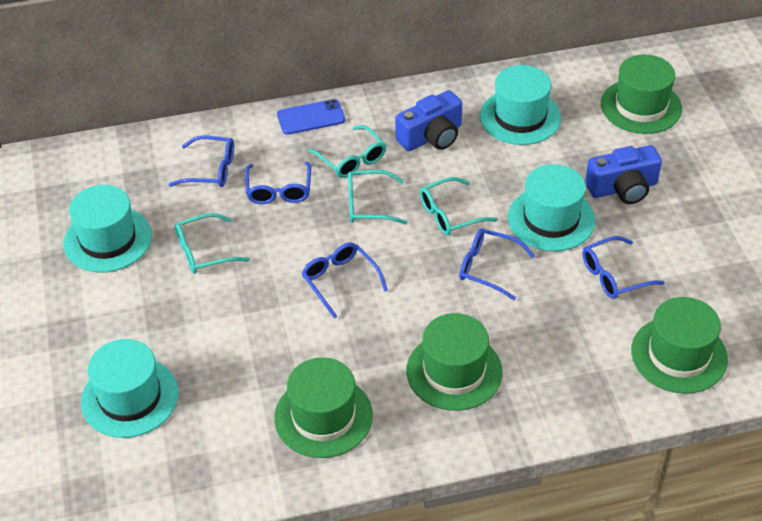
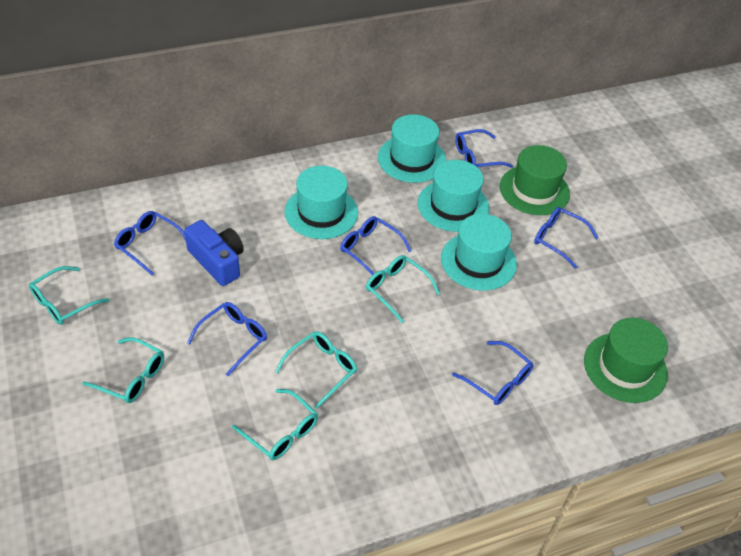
blue camera: 2 -> 1
blue glasses: 5 -> 6
blue phone: 1 -> 0
green hat: 4 -> 2
turquoise glasses: 4 -> 5

